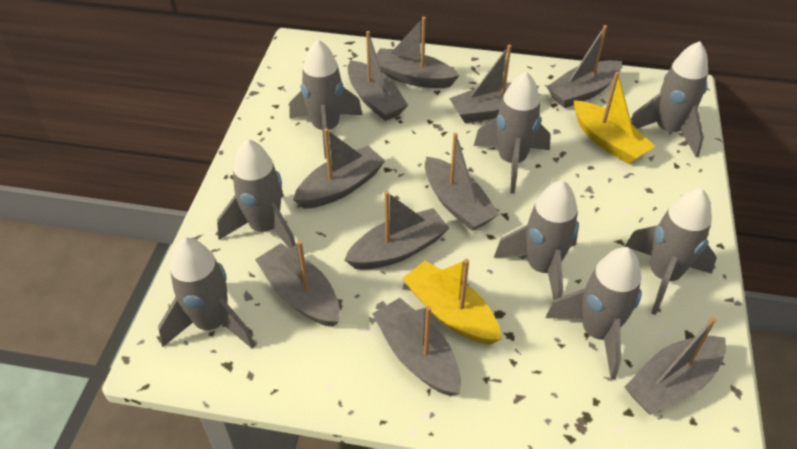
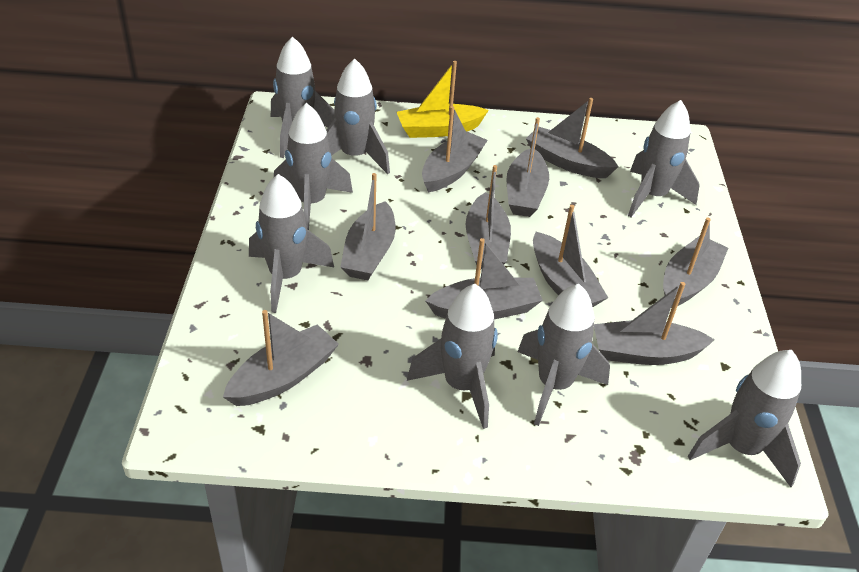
yellow boat: 2 -> 1

